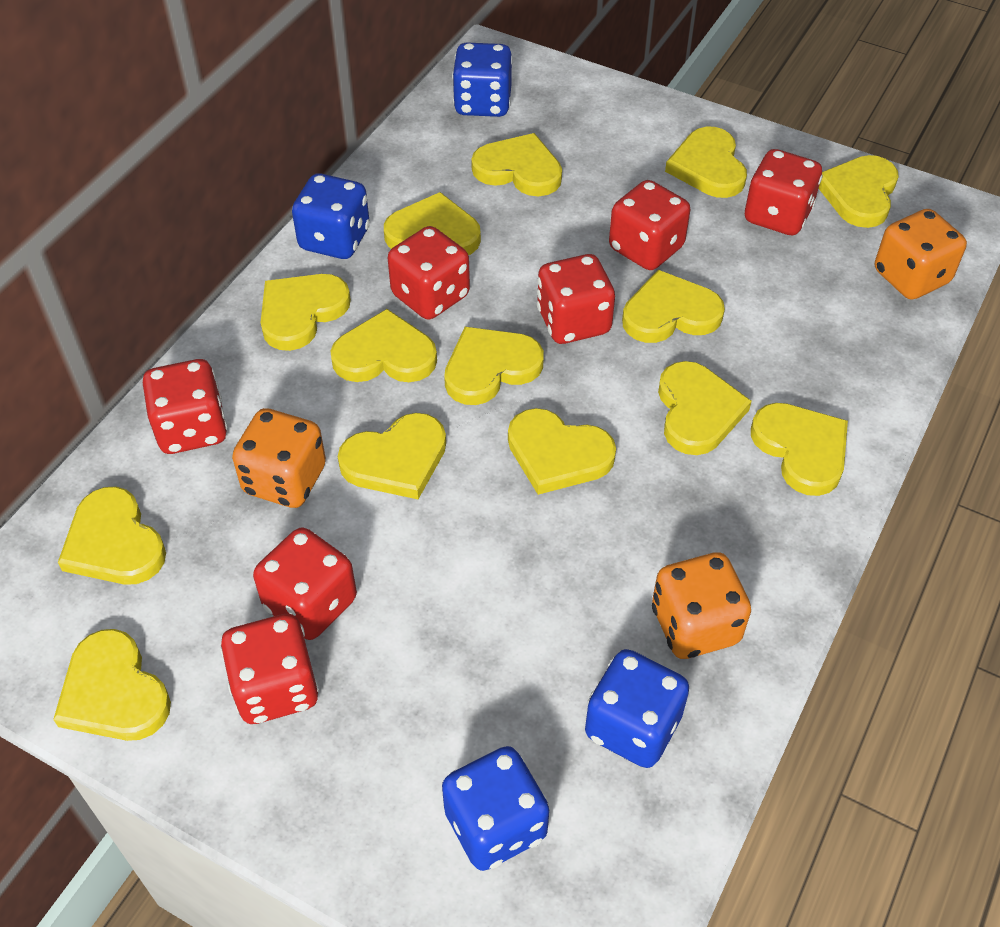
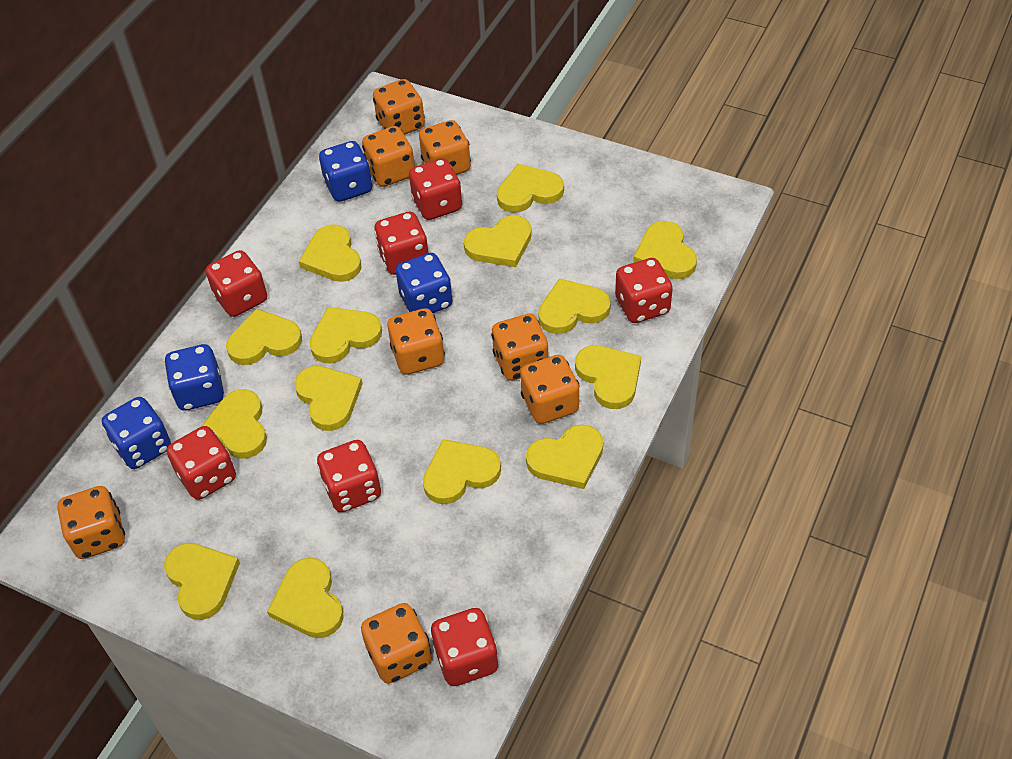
orange dice: 3 -> 8

